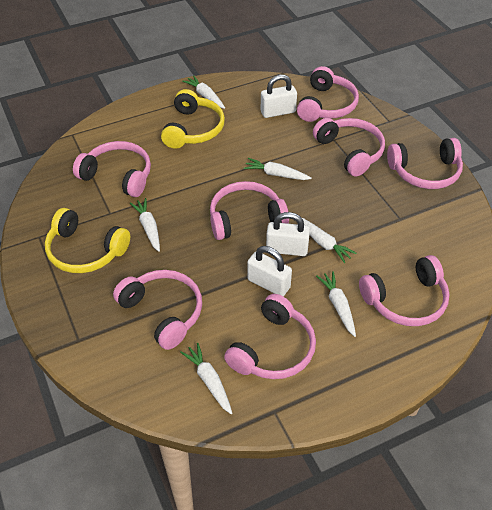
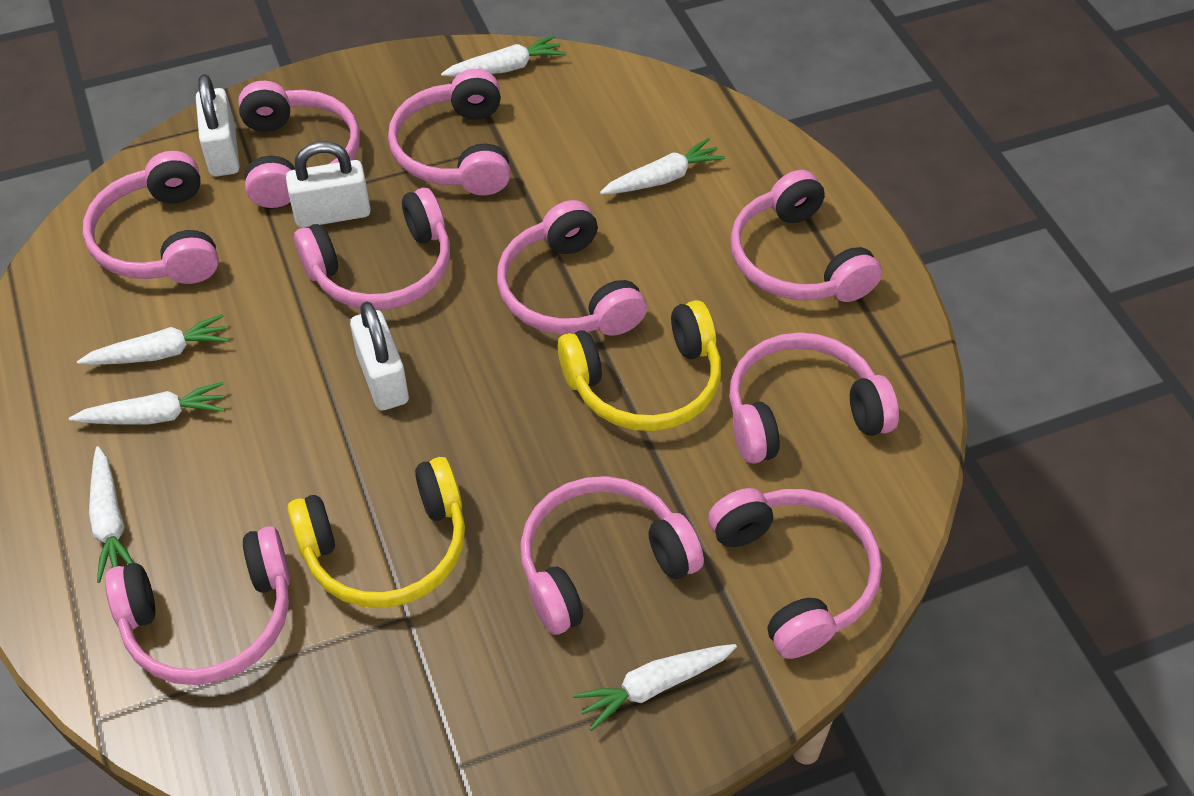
pink headphones: 8 -> 10

